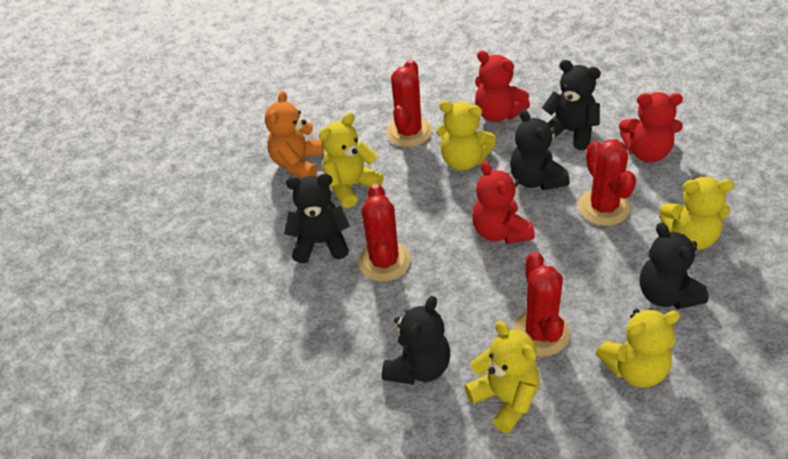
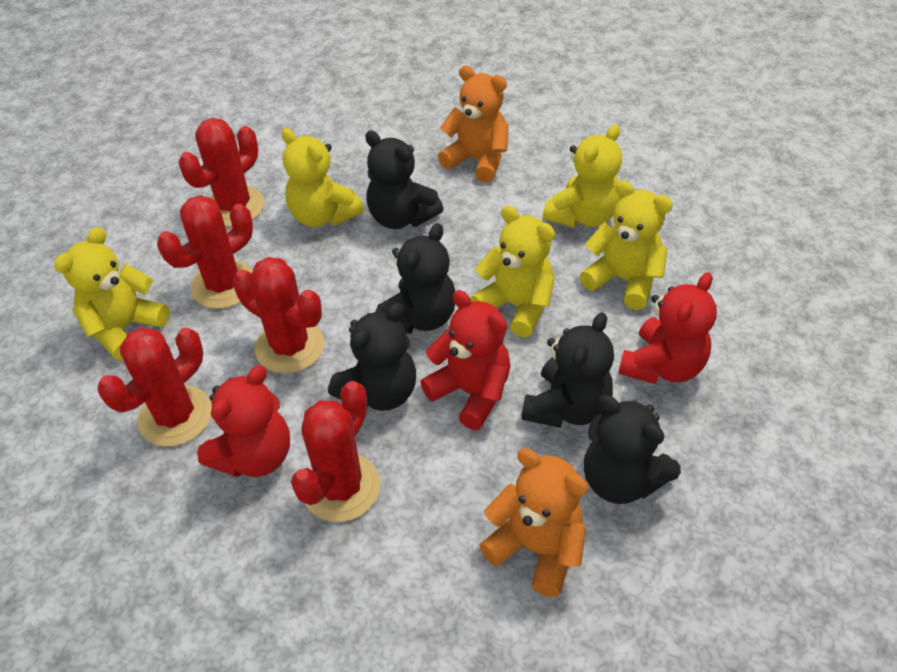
orange teddy bear: 1 -> 2
red cactus: 4 -> 5

